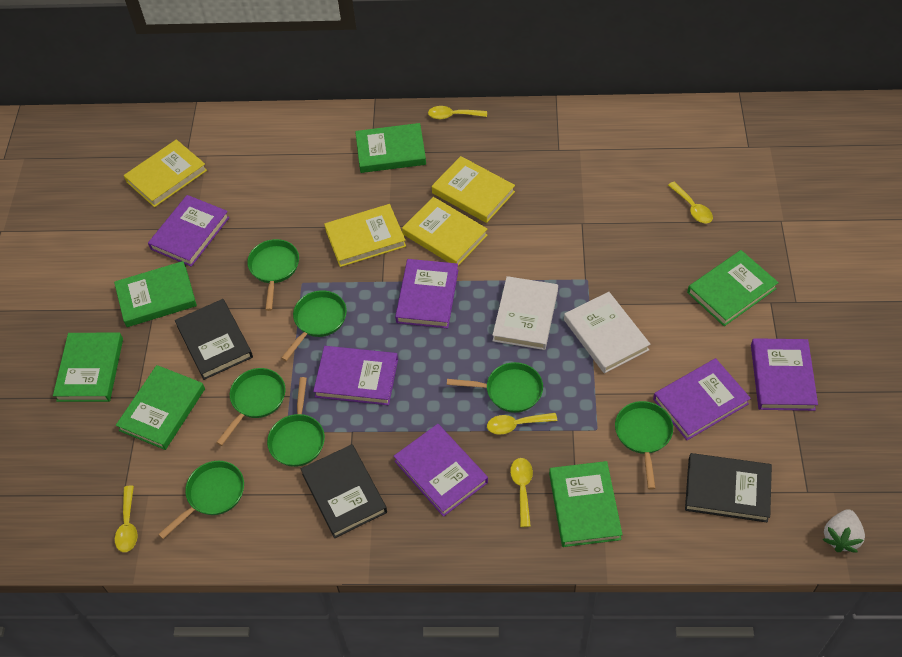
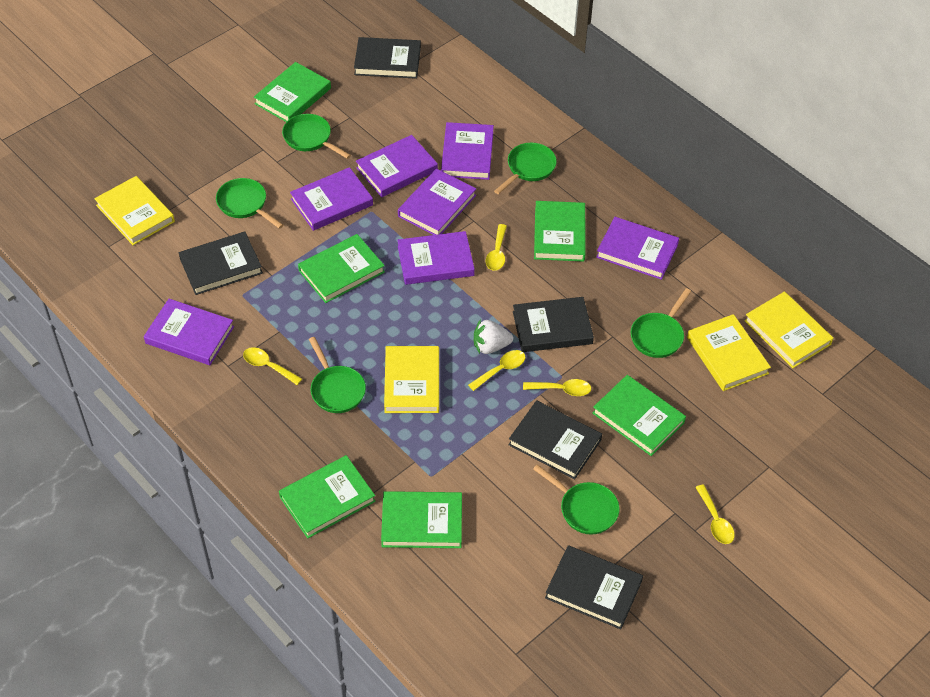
black book: 3 -> 5
green pan: 7 -> 6
purple book: 6 -> 7
white book: 2 -> 0

